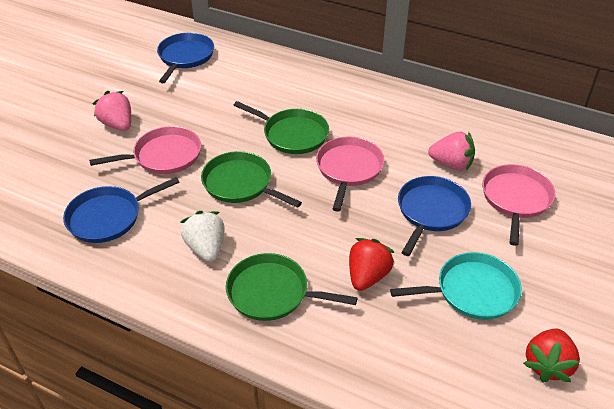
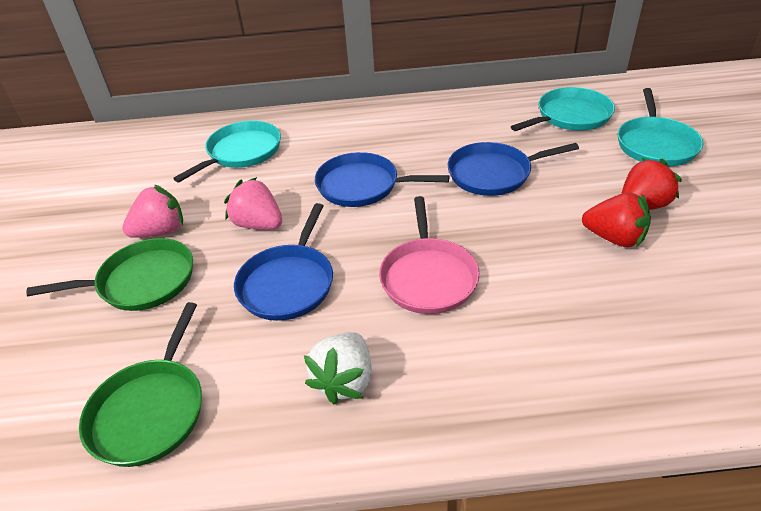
green pan: 3 -> 2
pink pan: 3 -> 1
turquoise pan: 1 -> 3

